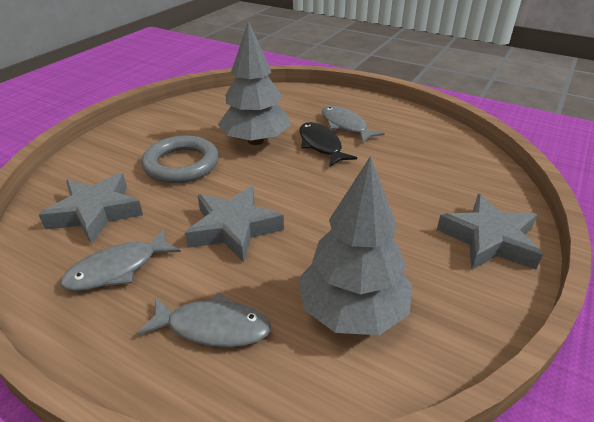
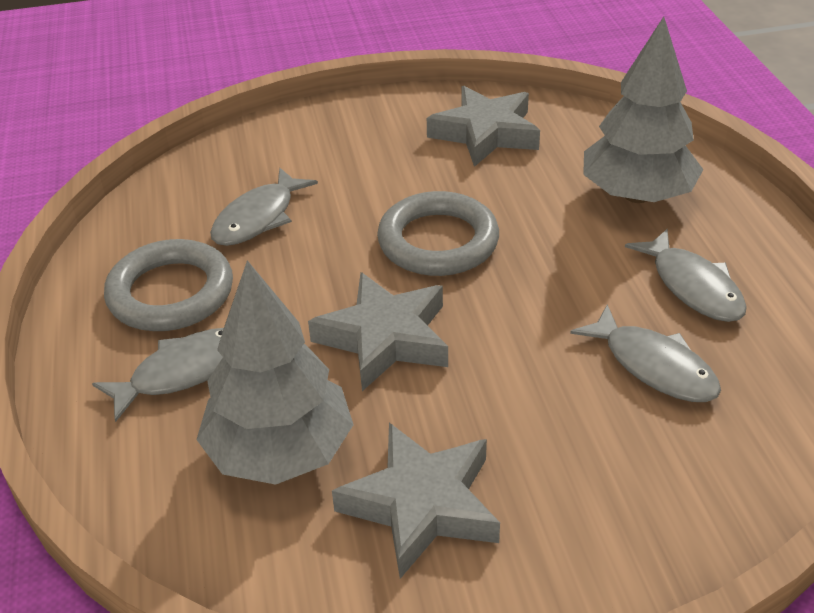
black fish: 1 -> 0
grey fish: 3 -> 4
grey ring: 1 -> 2

